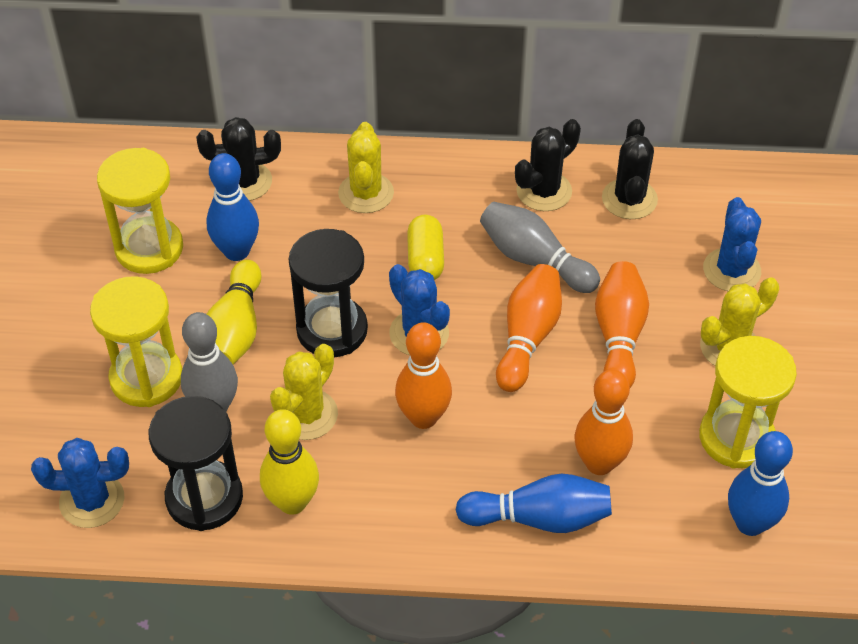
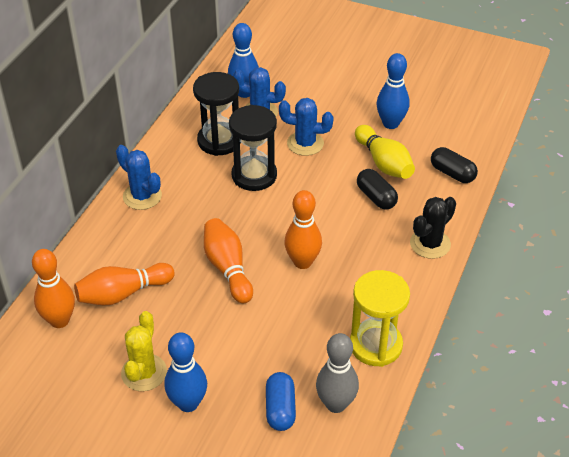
black cactus: 3 -> 1
black capsule: 0 -> 2
blue capsule: 0 -> 1
grey bowling pin: 2 -> 1
yellow bowling pin: 2 -> 1
yellow cactus: 3 -> 1
yellow capsule: 1 -> 0
yellow hourglass: 3 -> 1

